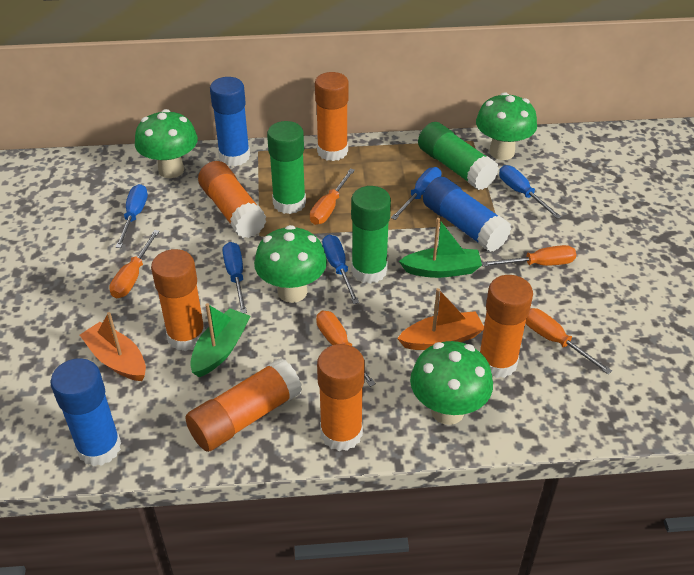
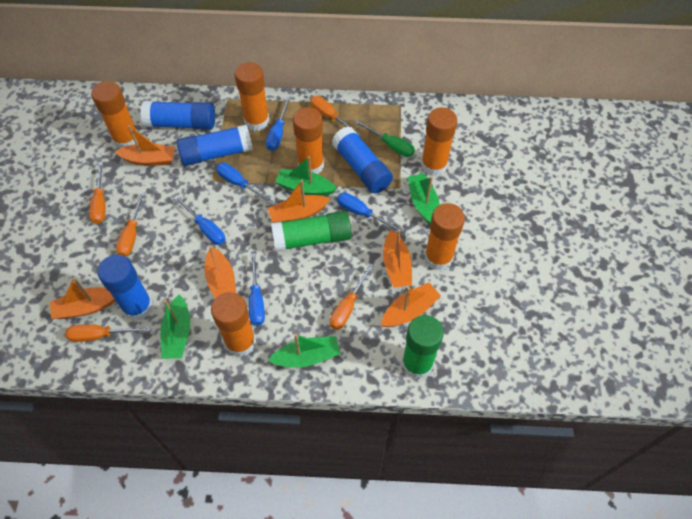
blue glue stick: 3 -> 4
green boat: 2 -> 4
green glue stick: 3 -> 2
green mushroom: 4 -> 0
green screwdriver: 0 -> 1
orange boat: 2 -> 6

